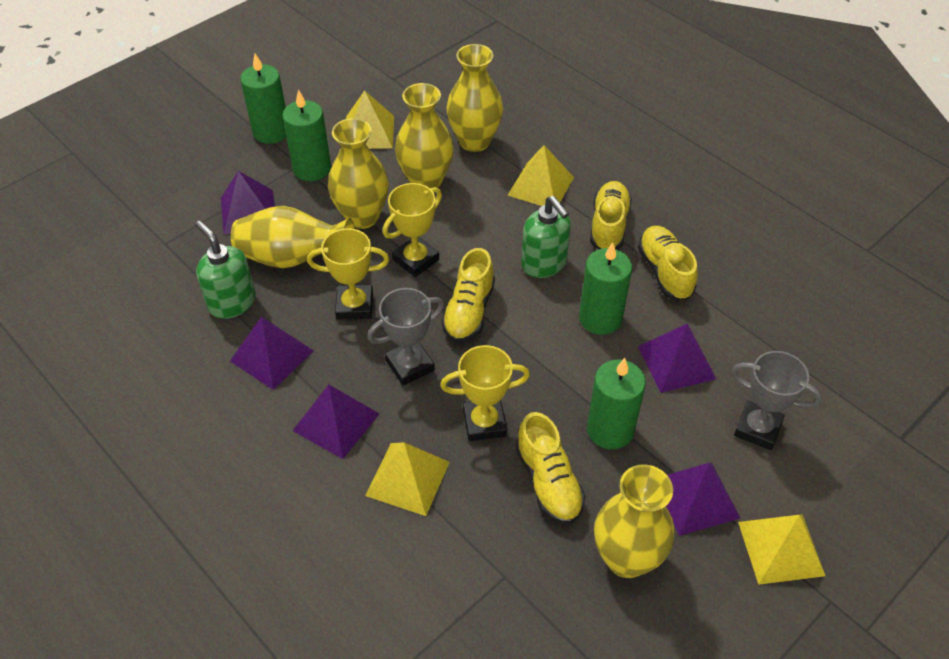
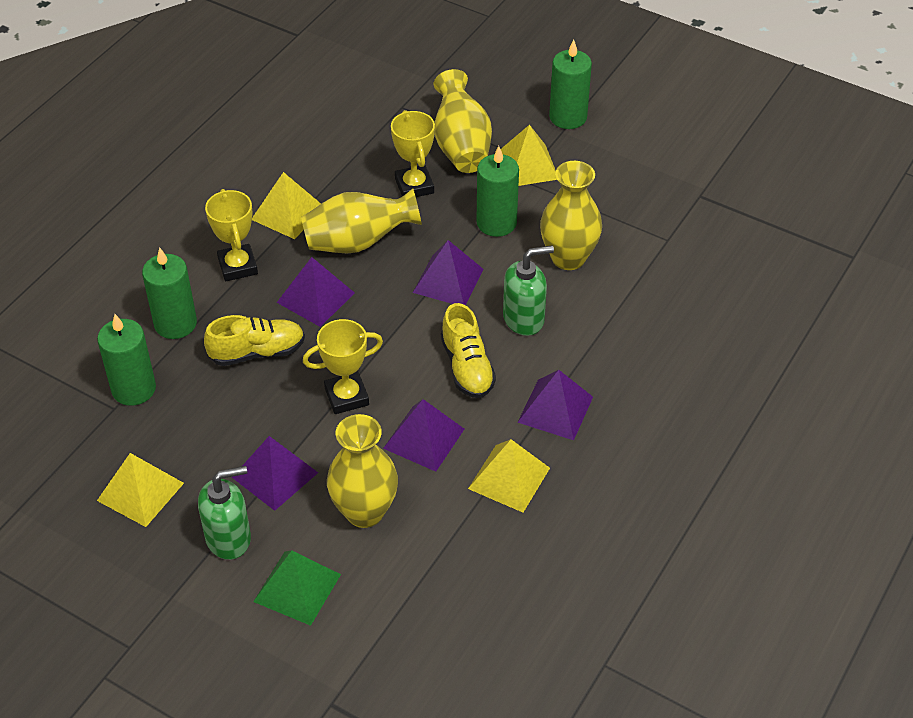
green pyramid: 0 -> 1
grey trophy: 2 -> 0
yellow shoe: 4 -> 2
yellow vase: 5 -> 4

